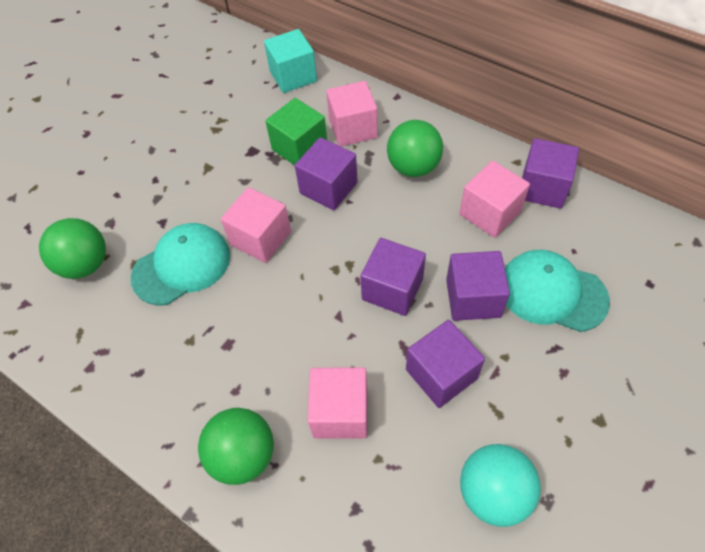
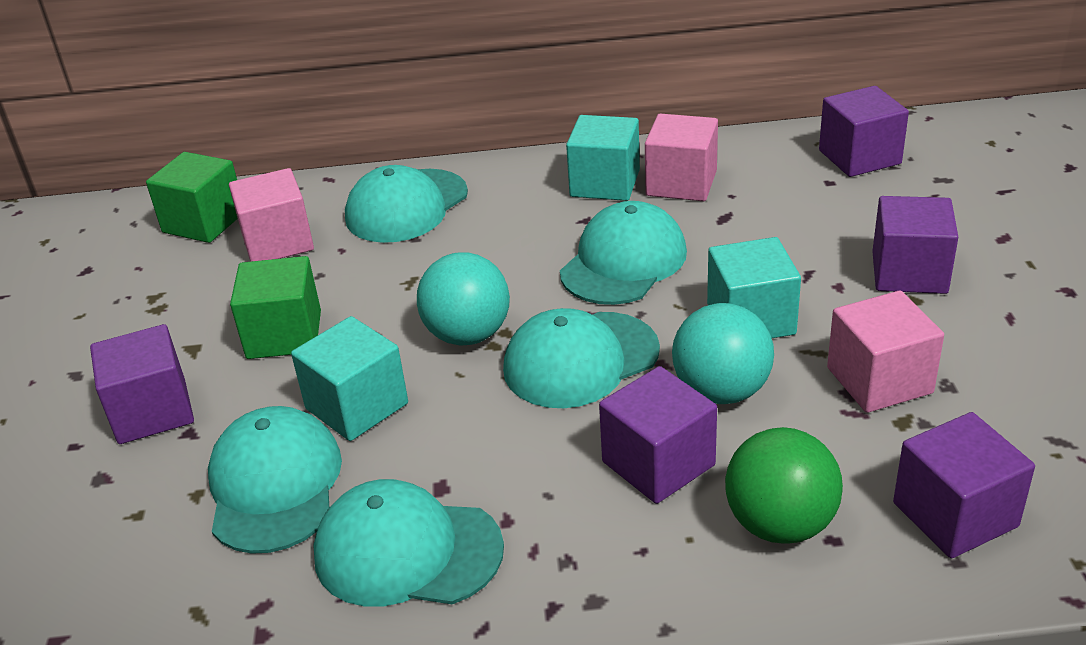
green ball: 3 -> 1
green cube: 1 -> 2
pink cube: 4 -> 3
turquoise ball: 1 -> 2
turquoise cap: 2 -> 5
turquoise cube: 1 -> 3

